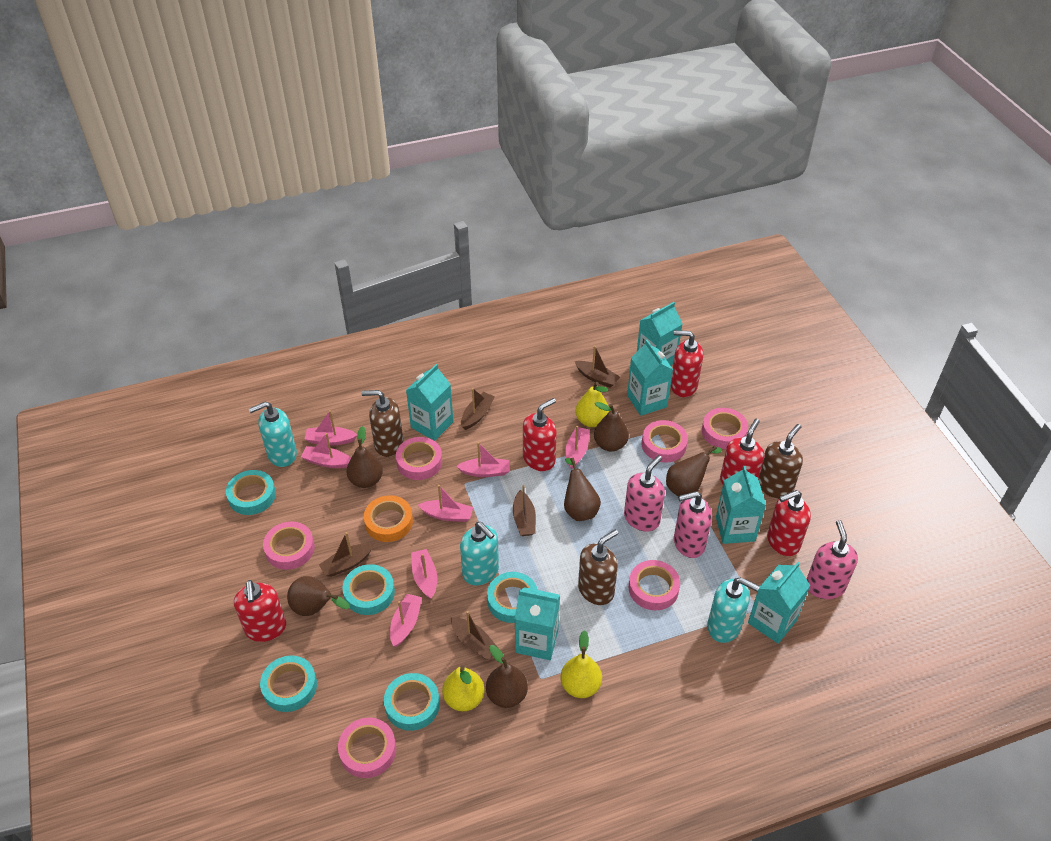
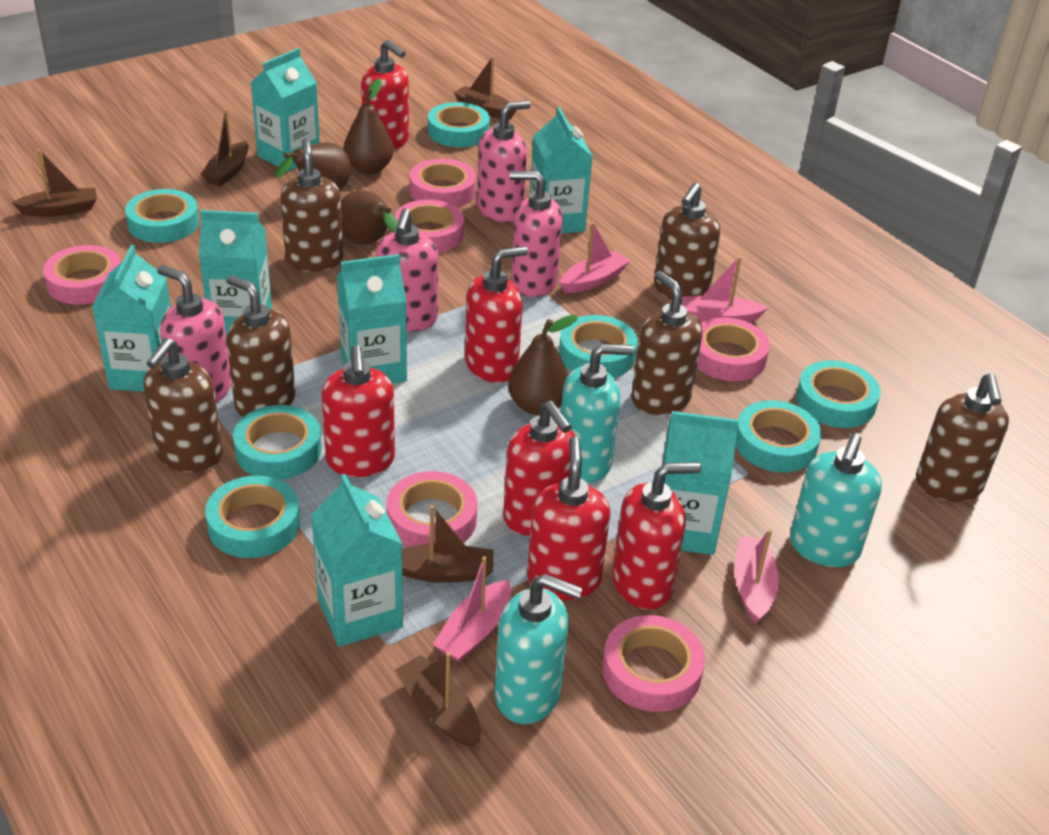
brown pear: 6 -> 4
brown soap dispenser: 3 -> 6
orange tape: 1 -> 0
pink boat: 7 -> 4
pink soap dispenser: 3 -> 4
red soap dispenser: 5 -> 6
turquoise carton: 6 -> 7
turquoise tape: 5 -> 7
yellow pear: 3 -> 0

